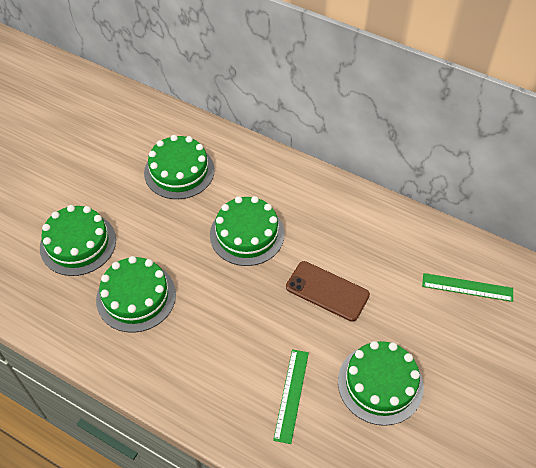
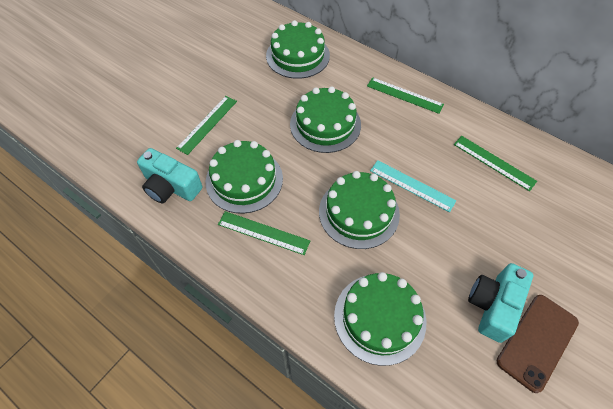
green ruler: 2 -> 4
turquoise camera: 0 -> 2
turquoise ruler: 0 -> 1

